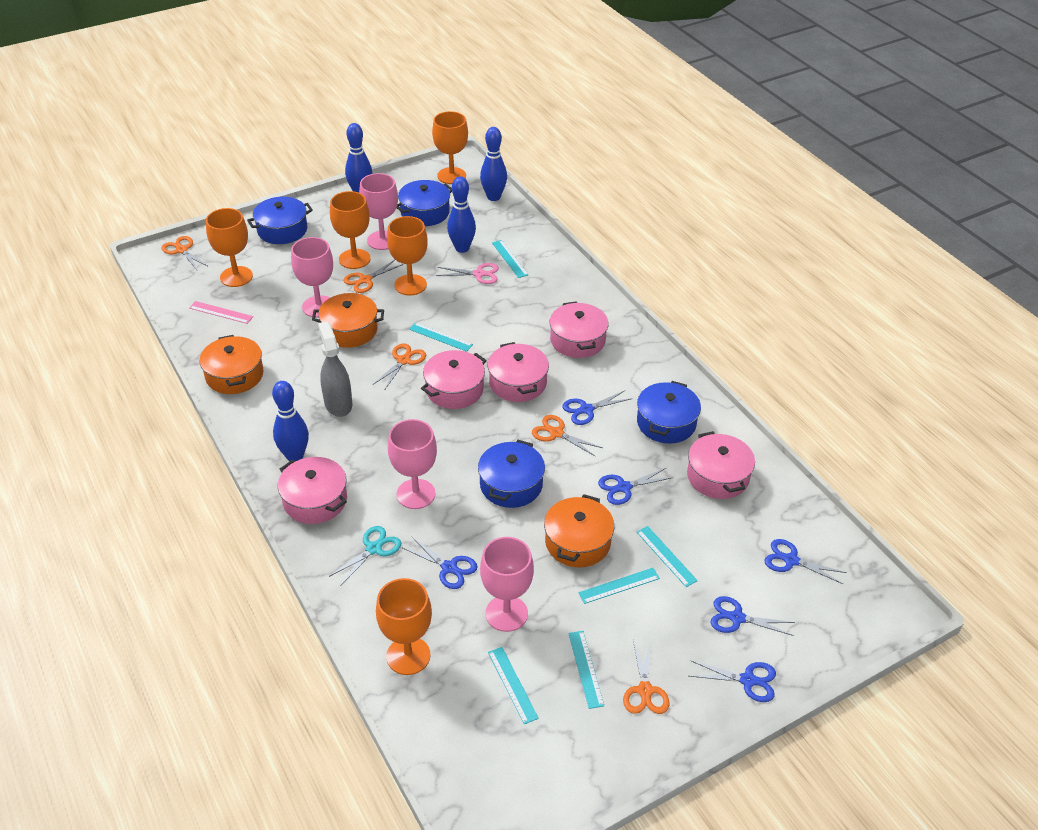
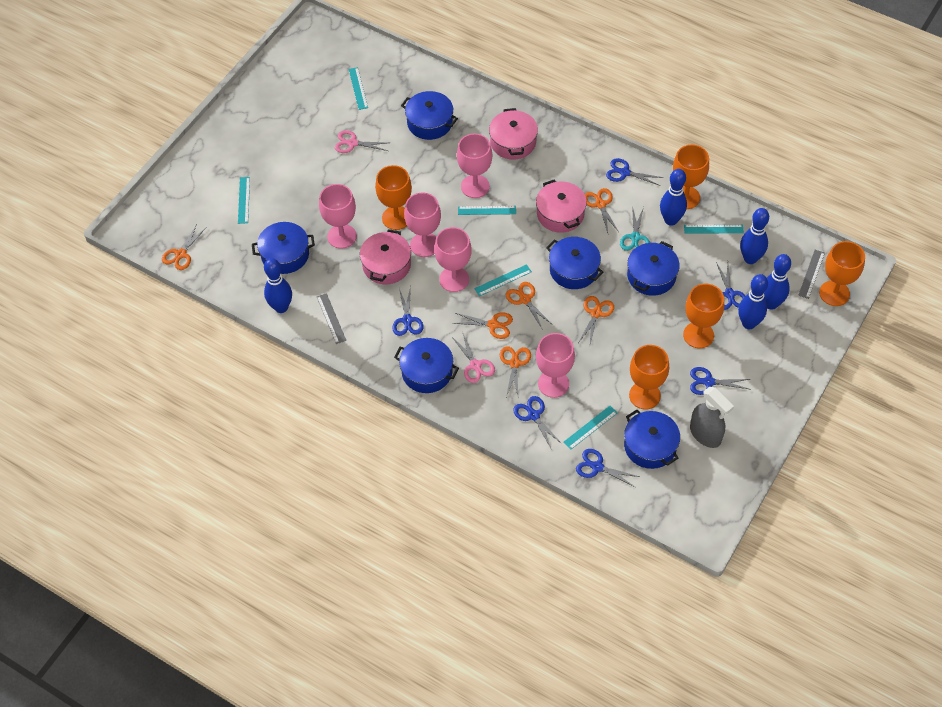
blue bowling pin: 4 -> 5
blue pot: 4 -> 6
grey ruler: 0 -> 2
orange pot: 3 -> 0
orange scissors: 5 -> 6
pink goblet: 4 -> 5
pink pot: 5 -> 3
pink ruler: 1 -> 0
pink scissors: 1 -> 2

